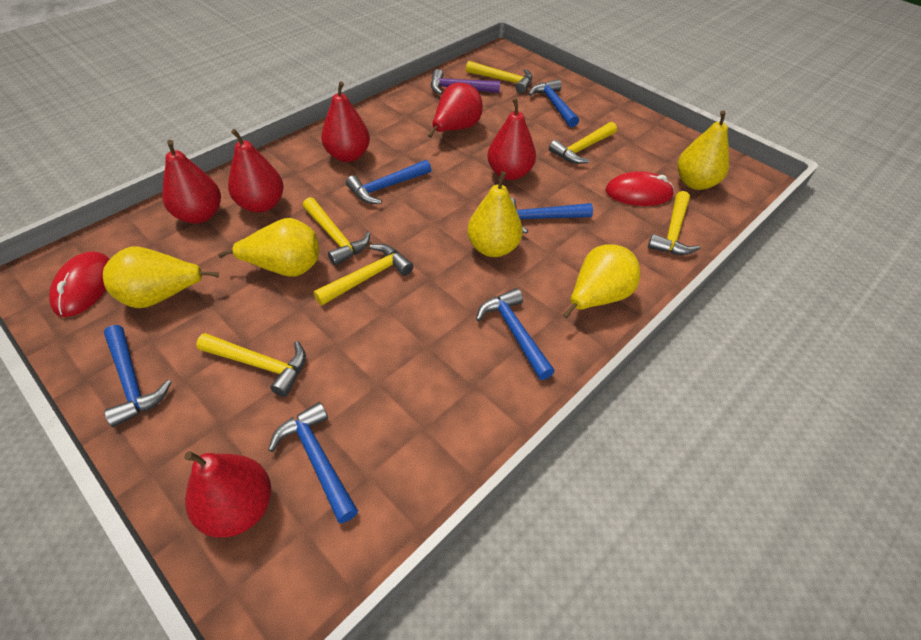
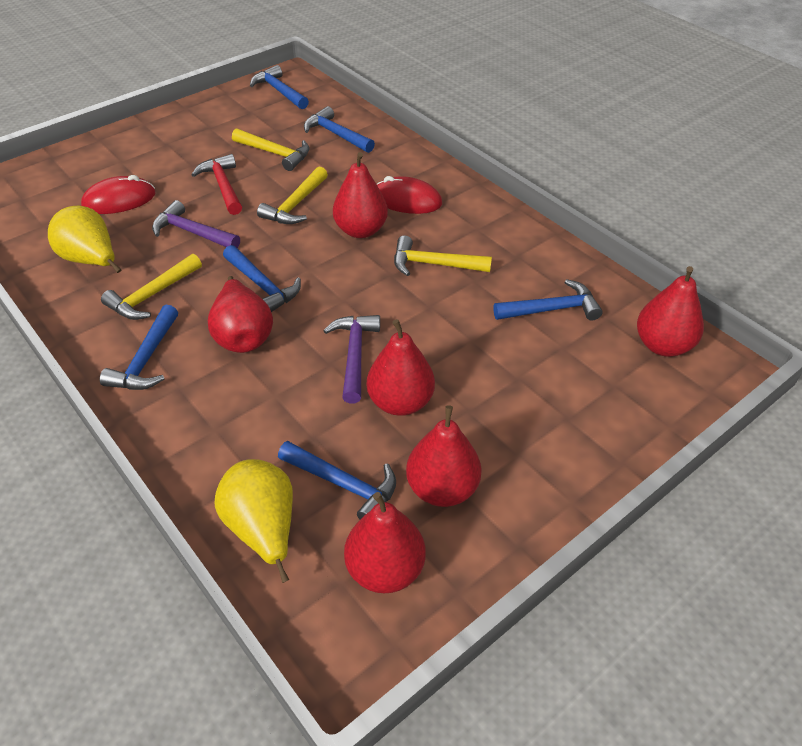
purple hammer: 1 -> 2
red hammer: 0 -> 1
yellow hammer: 6 -> 4
yellow pear: 5 -> 2

